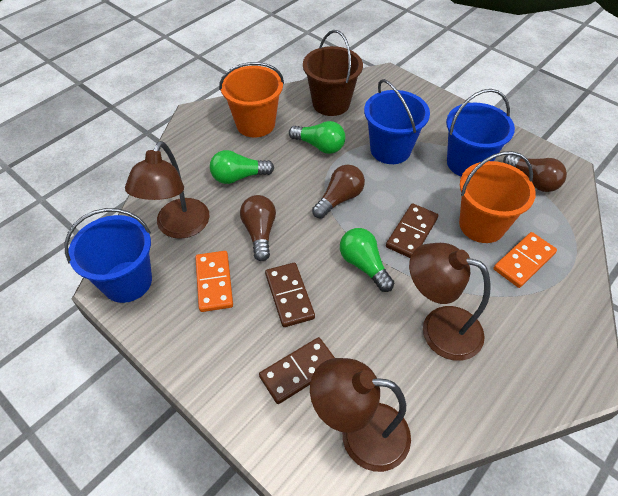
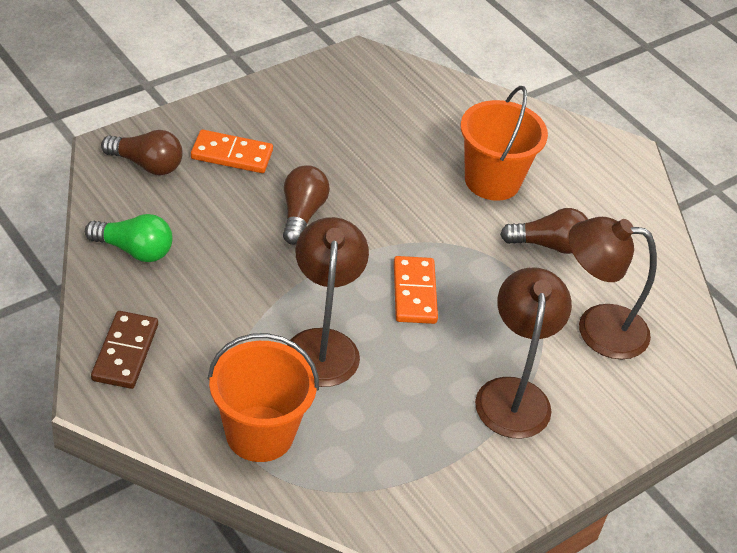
blue bucket: 3 -> 0
brown bucket: 1 -> 0
brown domino: 3 -> 1
green light bulb: 3 -> 1

